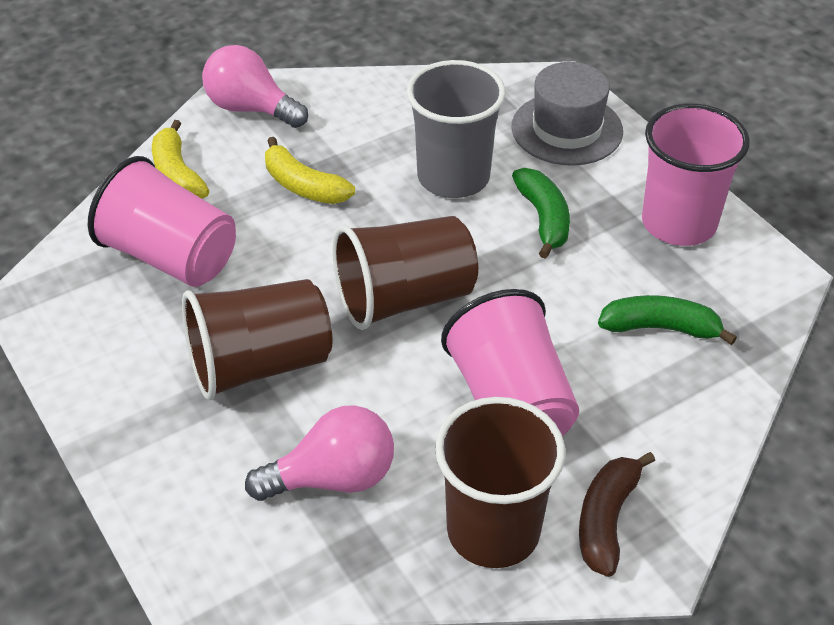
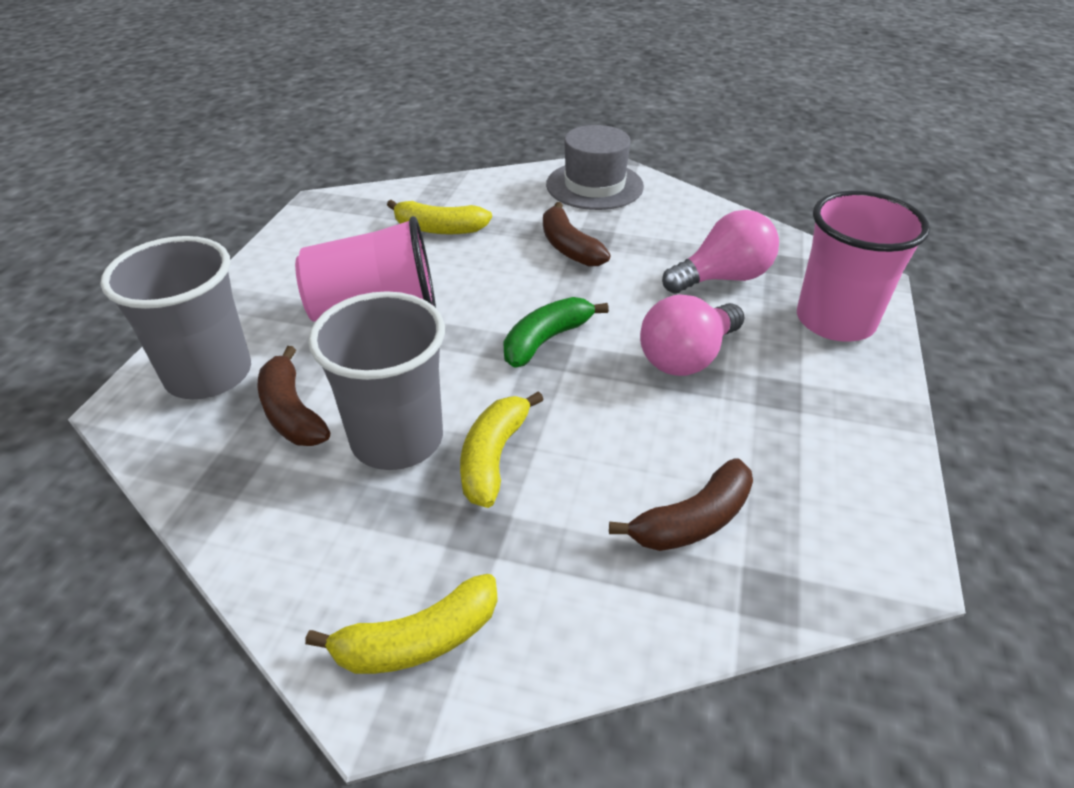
brown banana: 1 -> 3
brown cup: 3 -> 0
green banana: 2 -> 1
grey cup: 1 -> 2
pink cup: 3 -> 2
yellow banana: 2 -> 3

